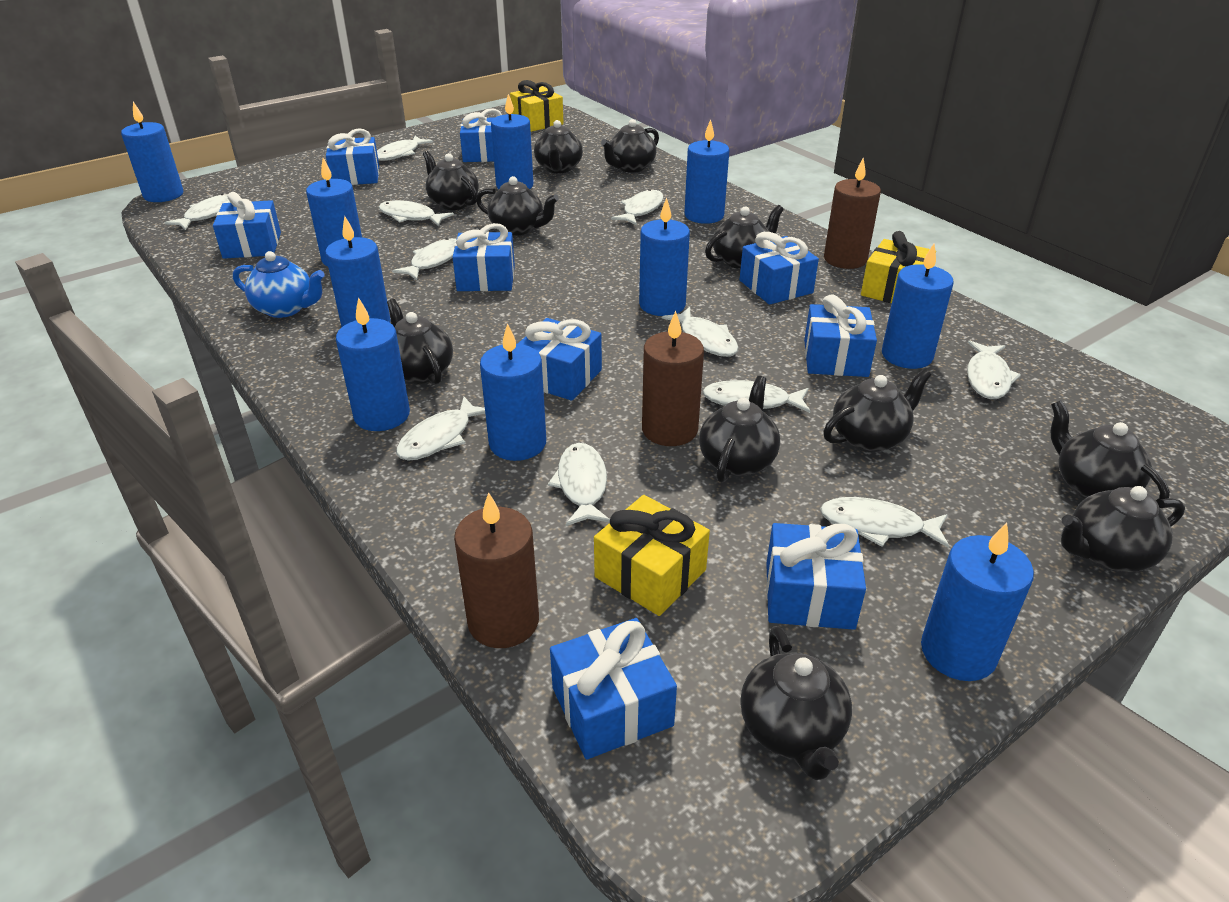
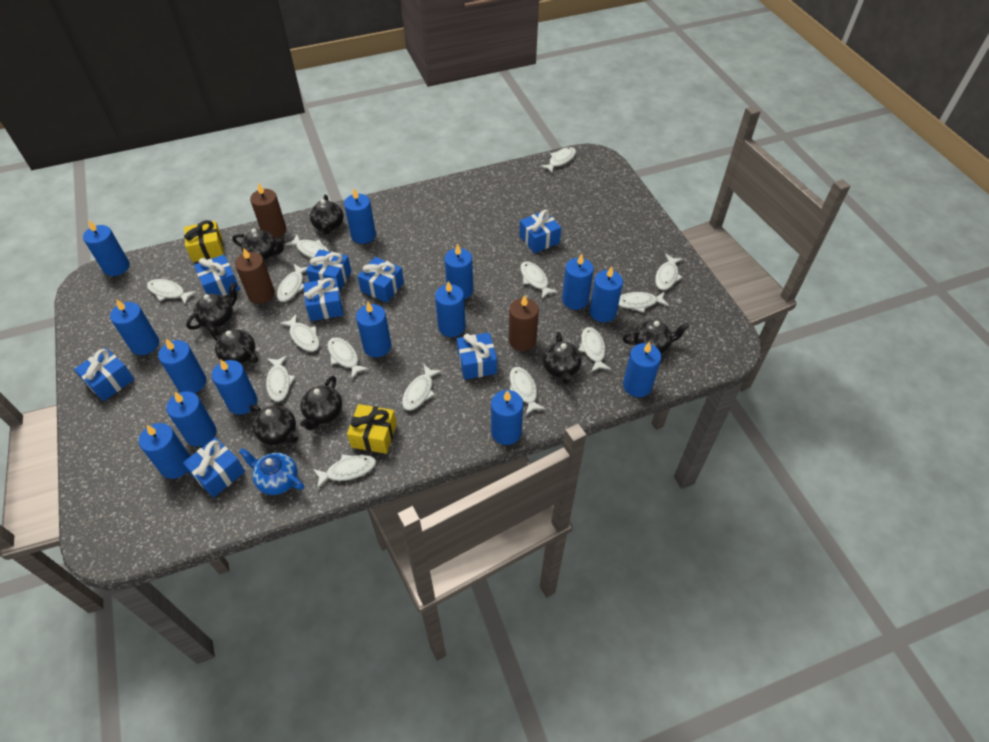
black teapot: 11 -> 8
blue candle: 10 -> 14
blue gift: 9 -> 8
white fish: 11 -> 14
yellow gift: 3 -> 2

